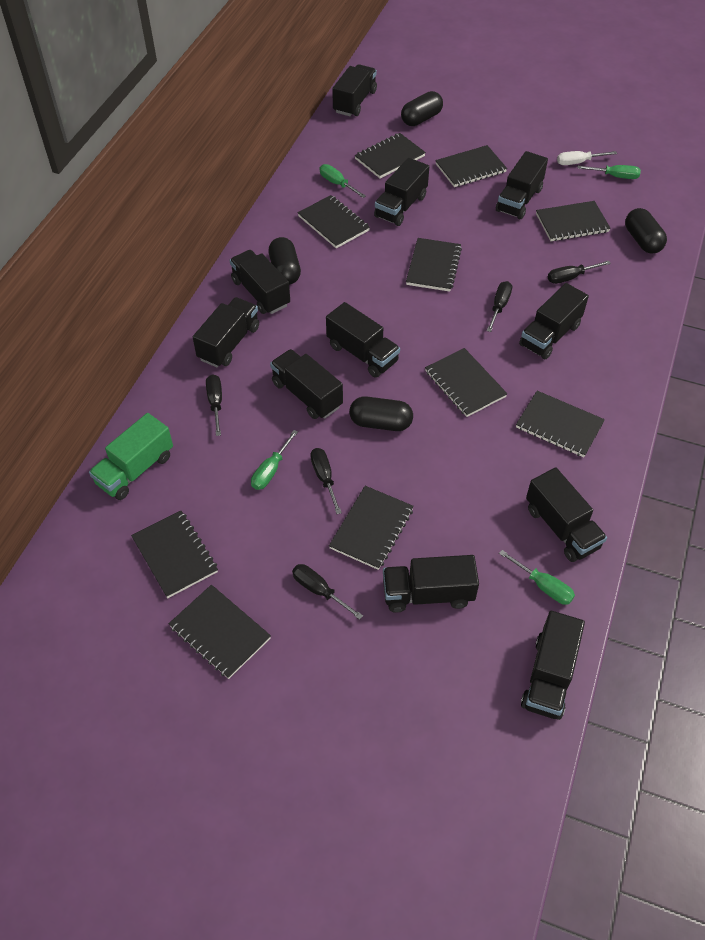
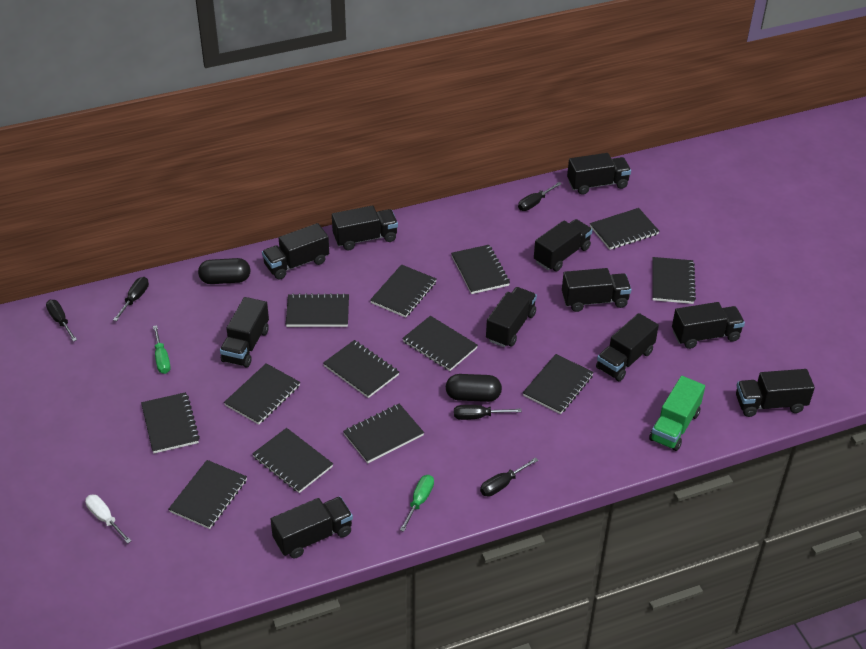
black capsule: 4 -> 2
black notebook: 10 -> 13
green screwdriver: 4 -> 2

